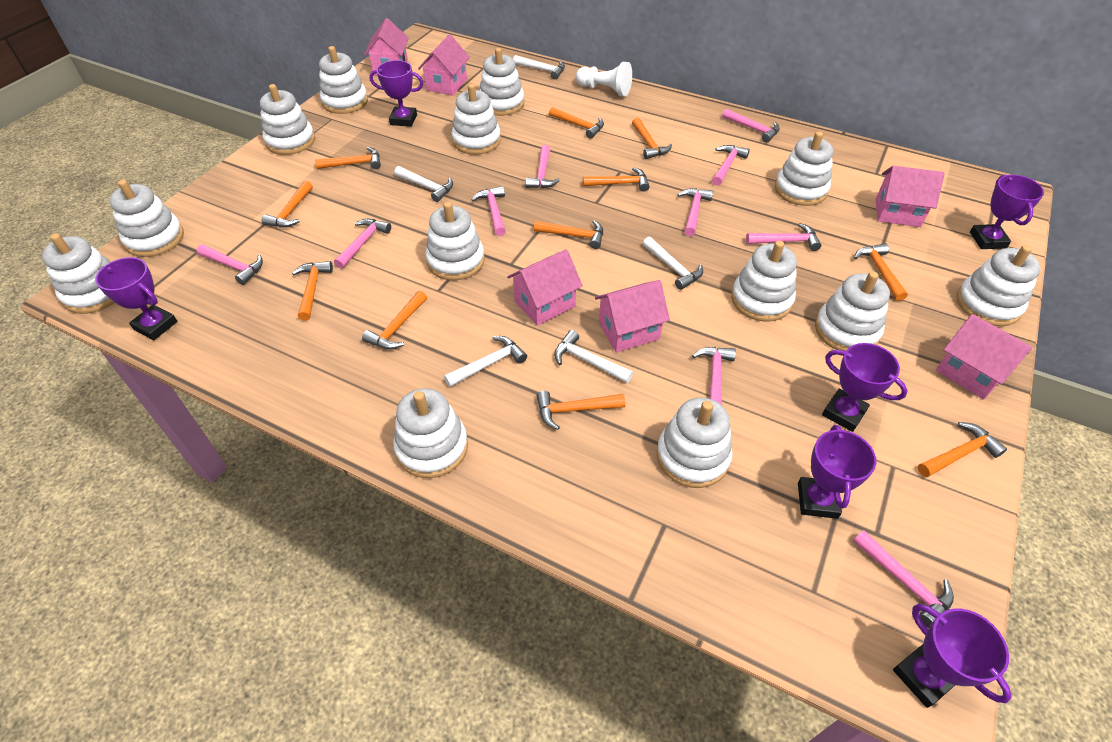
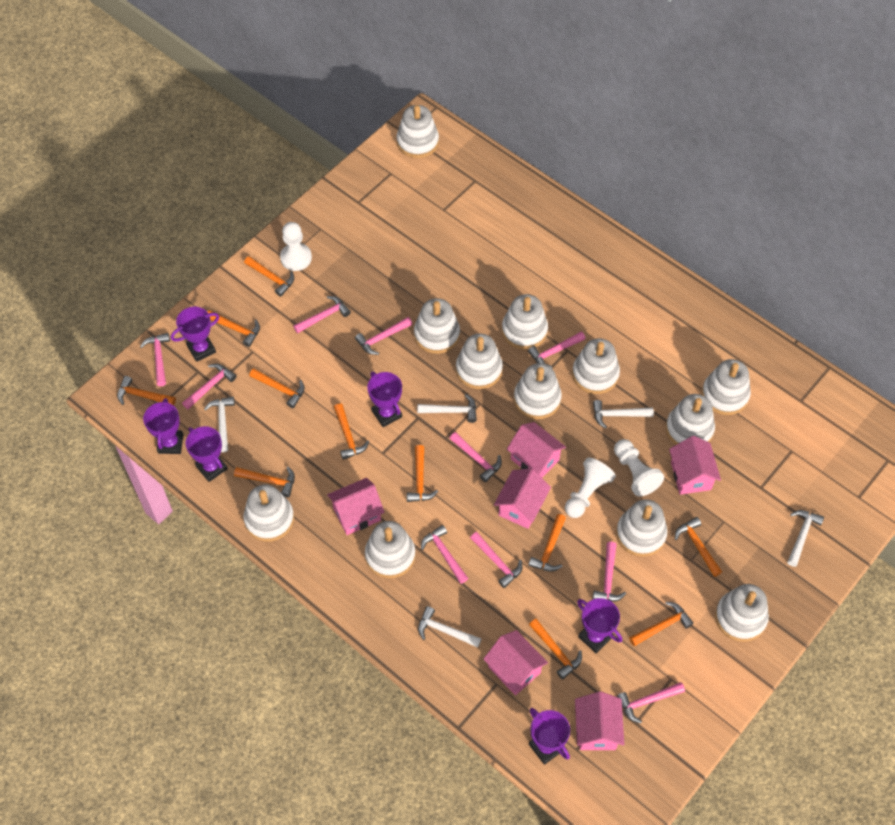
white pawn: 1 -> 3
white stacking toy: 13 -> 12

